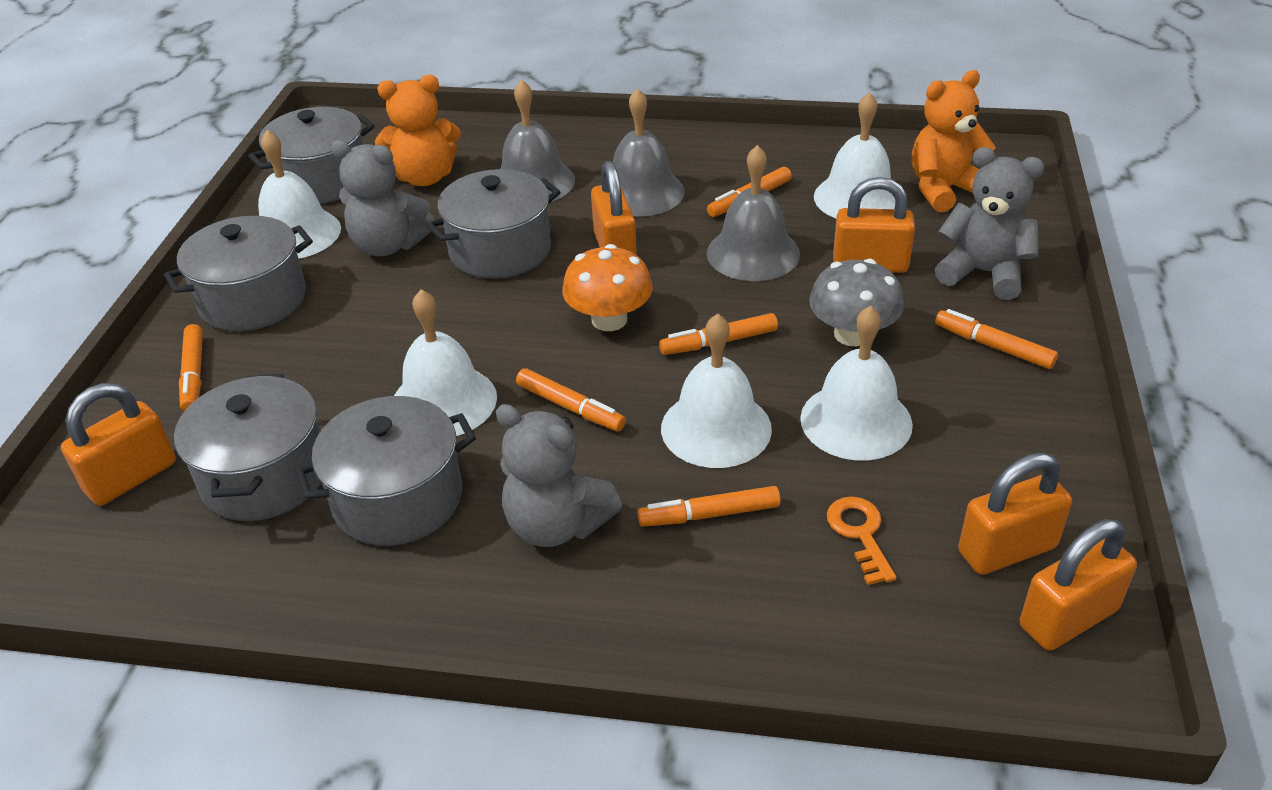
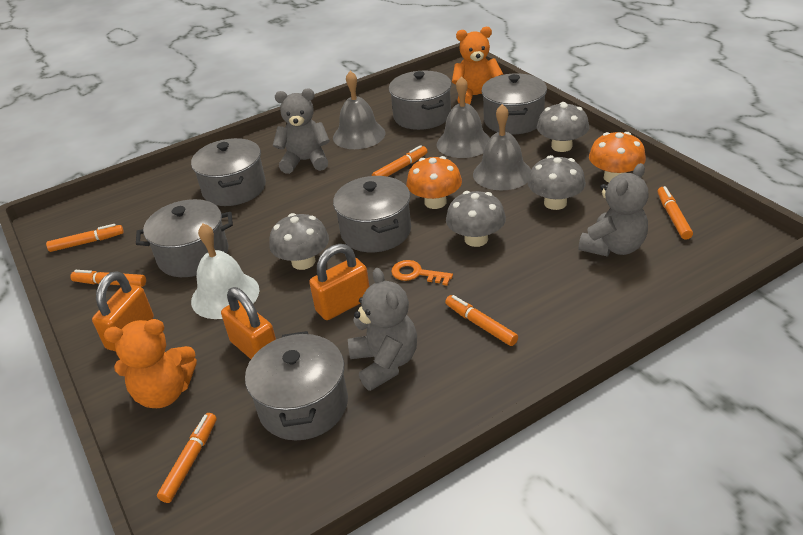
grey mushroom: 1 -> 4
grey pot: 5 -> 6
orange mushroom: 1 -> 2
orange padlock: 5 -> 3
white bell: 5 -> 1

